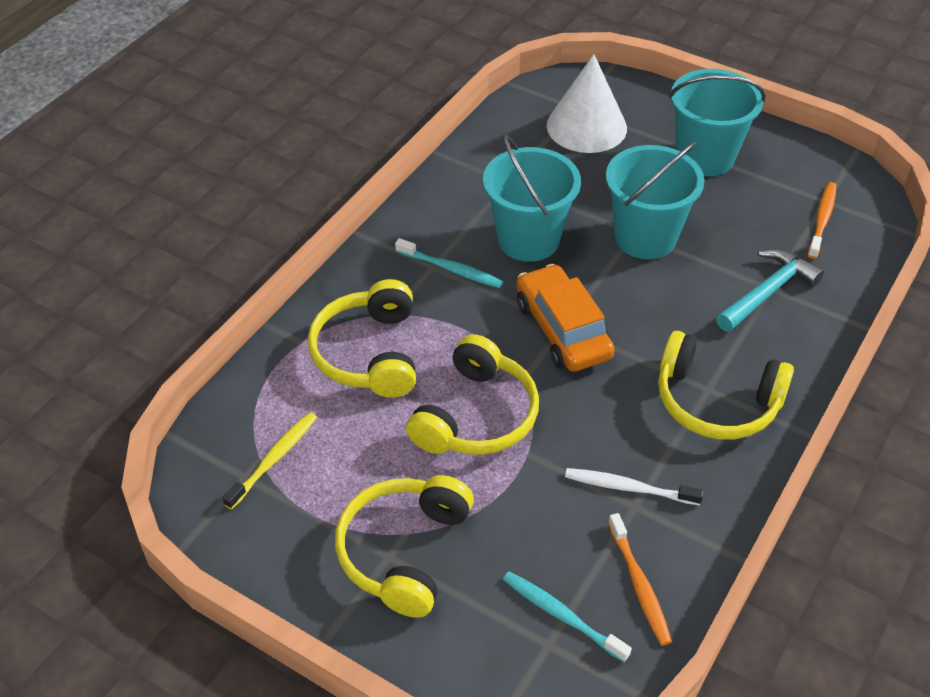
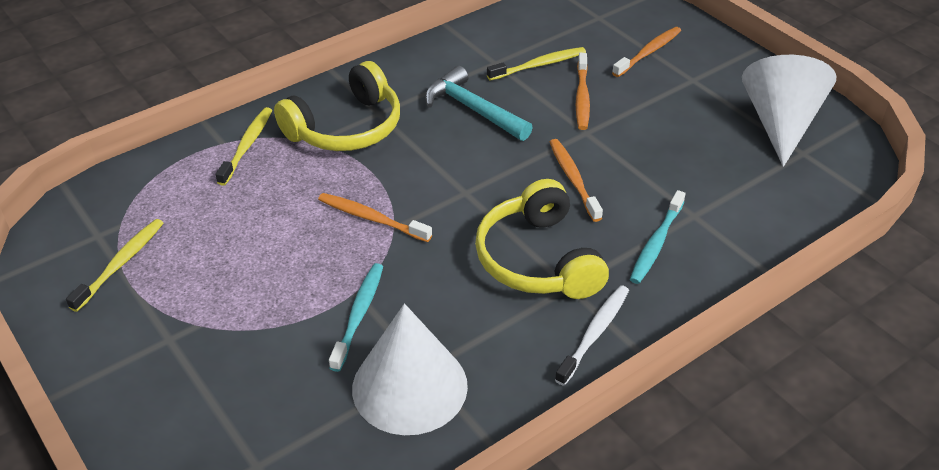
orange car: 1 -> 0
orange toothbrush: 2 -> 4
turquoise bucket: 3 -> 0
white cone: 1 -> 2
yellow headphones: 4 -> 2
yellow toothbrush: 1 -> 3

